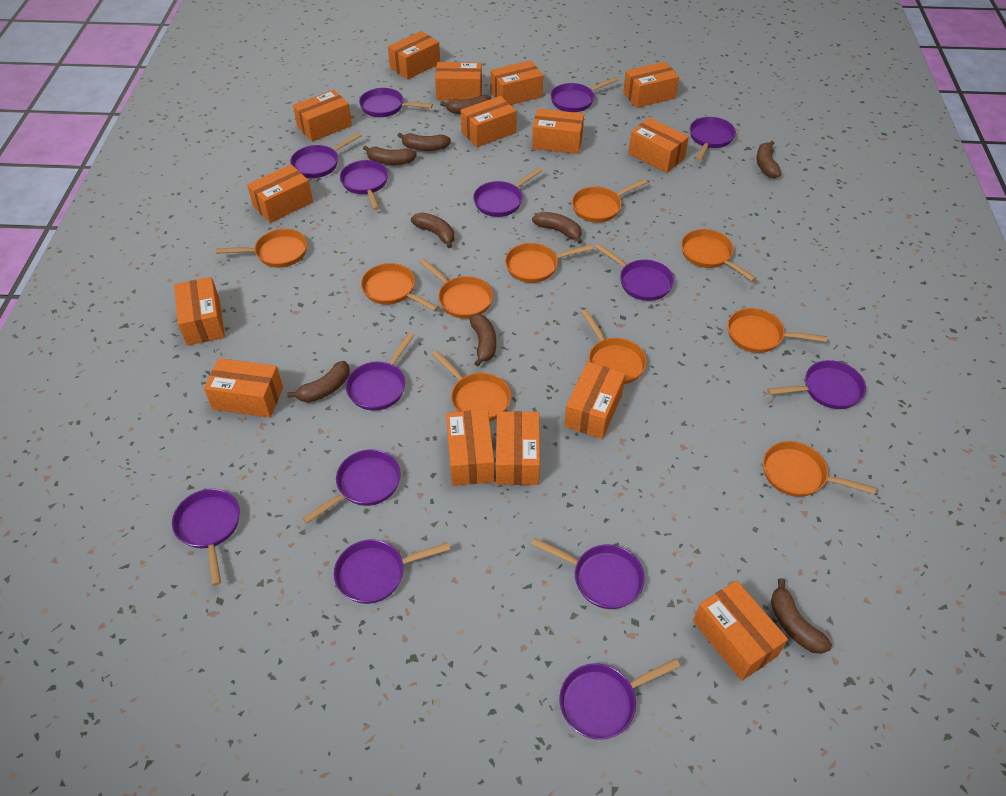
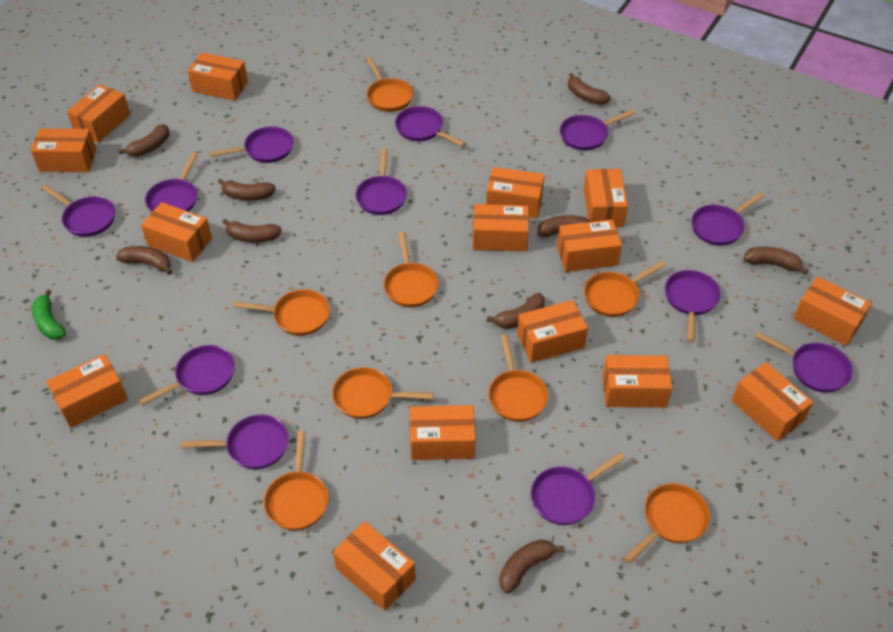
green banana: 0 -> 1
orange pan: 10 -> 8
purple pan: 14 -> 12

